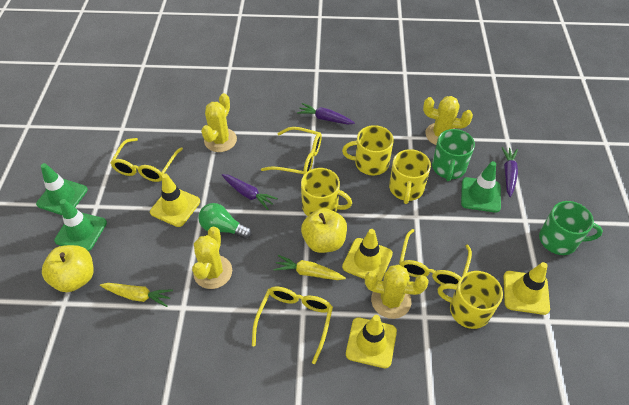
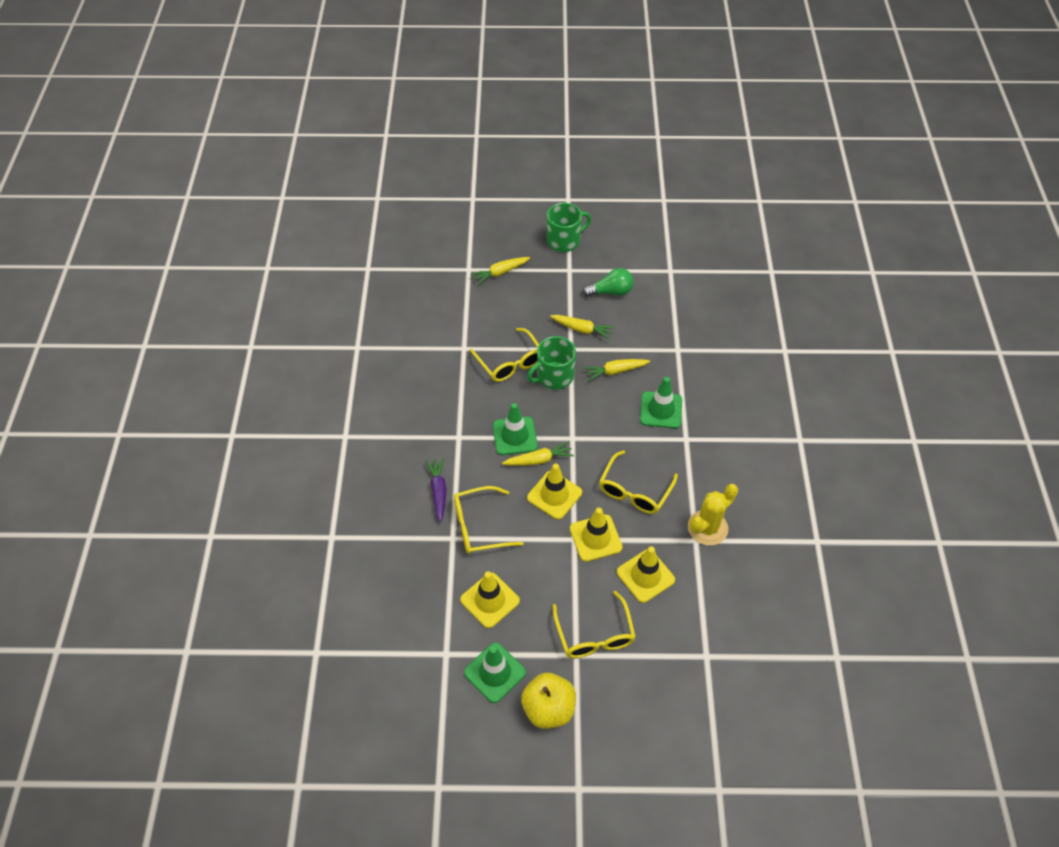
purple carrot: 3 -> 1
yellow apple: 2 -> 1
yellow cactus: 4 -> 1
yellow carrot: 2 -> 4
yellow mug: 4 -> 0

